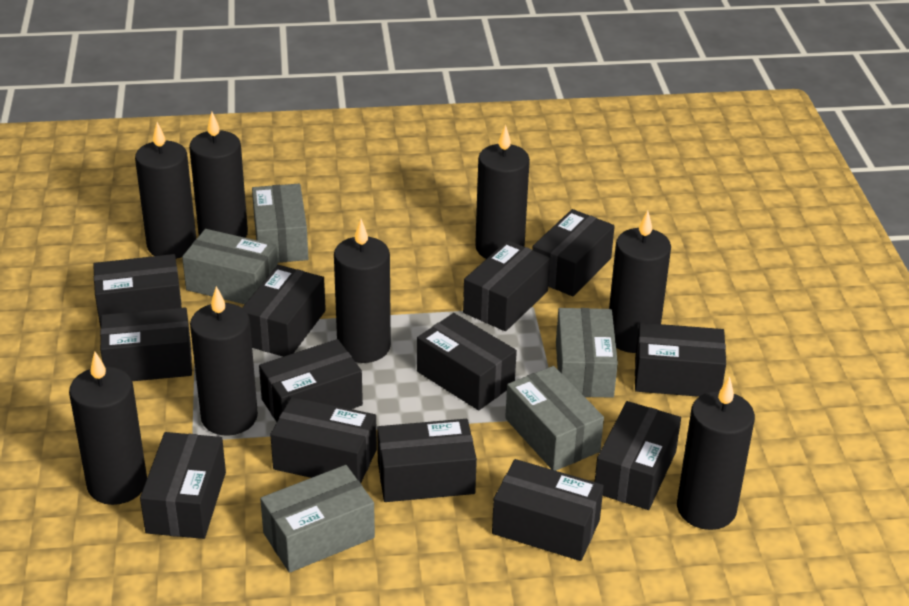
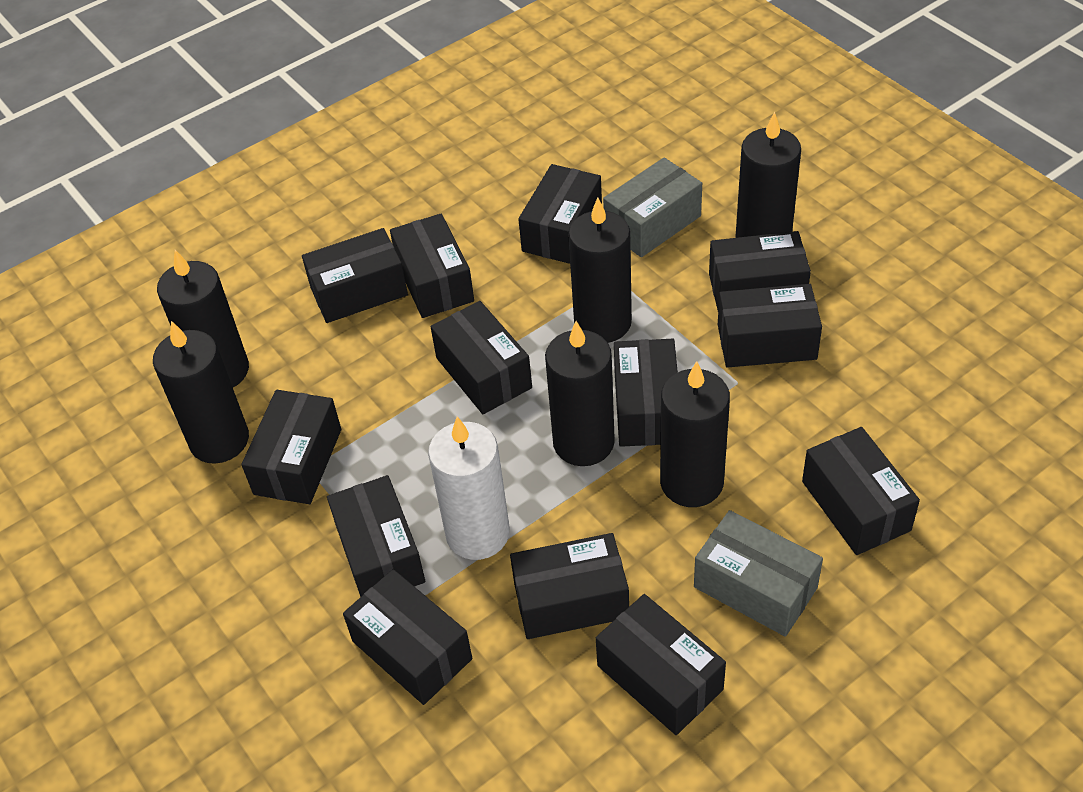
black candle: 8 -> 6
grey box: 5 -> 2
white candle: 0 -> 1

